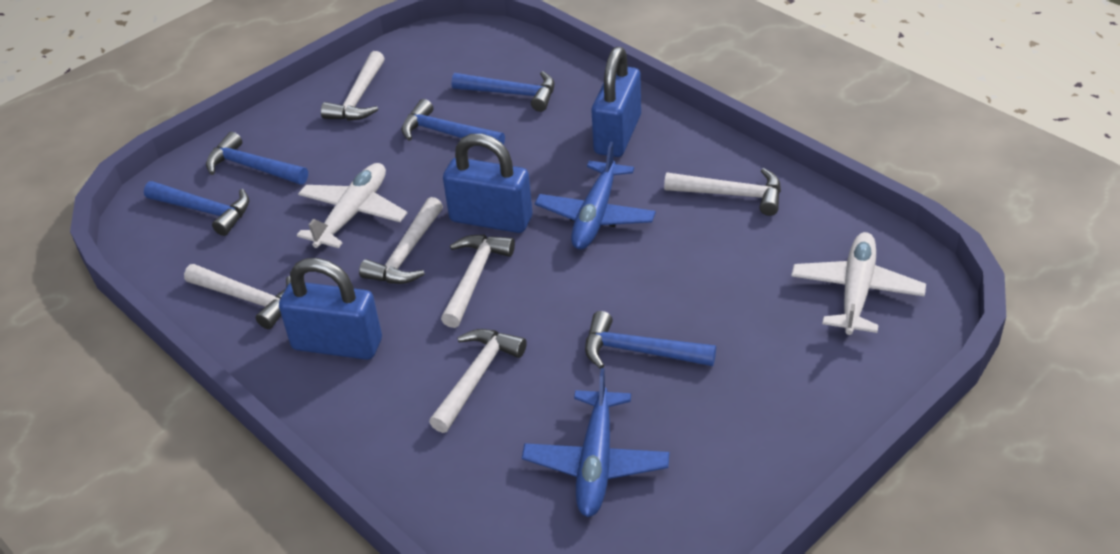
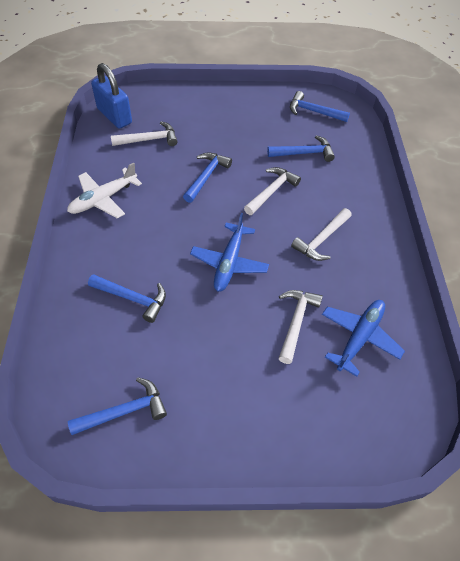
blue padlock: 3 -> 1
white hammer: 6 -> 4
white plane: 2 -> 1

